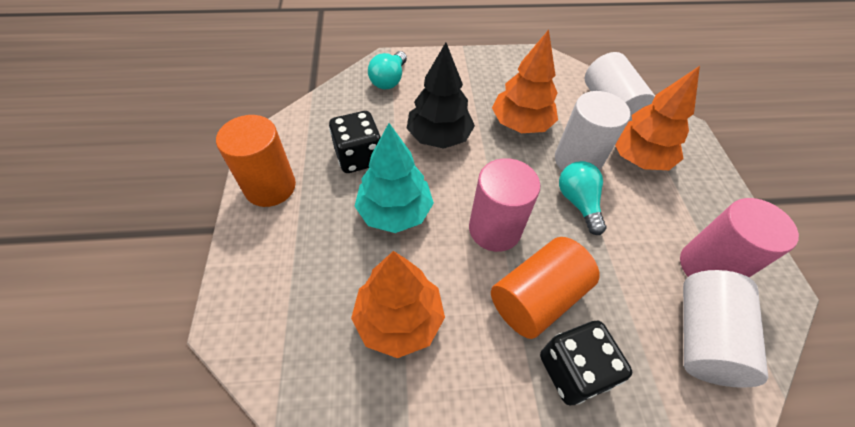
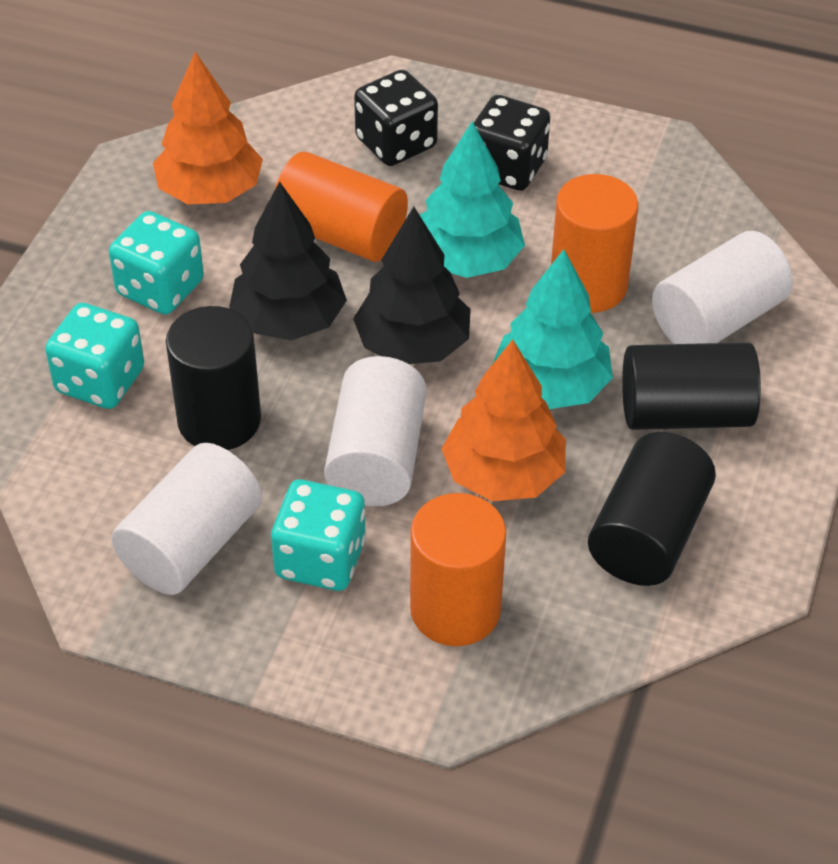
black cylinder: 0 -> 3
black tree: 1 -> 2
orange cylinder: 2 -> 3
orange tree: 3 -> 2
pink cylinder: 2 -> 0
turquoise dice: 0 -> 3
turquoise light bulb: 2 -> 0
turquoise tree: 1 -> 2

